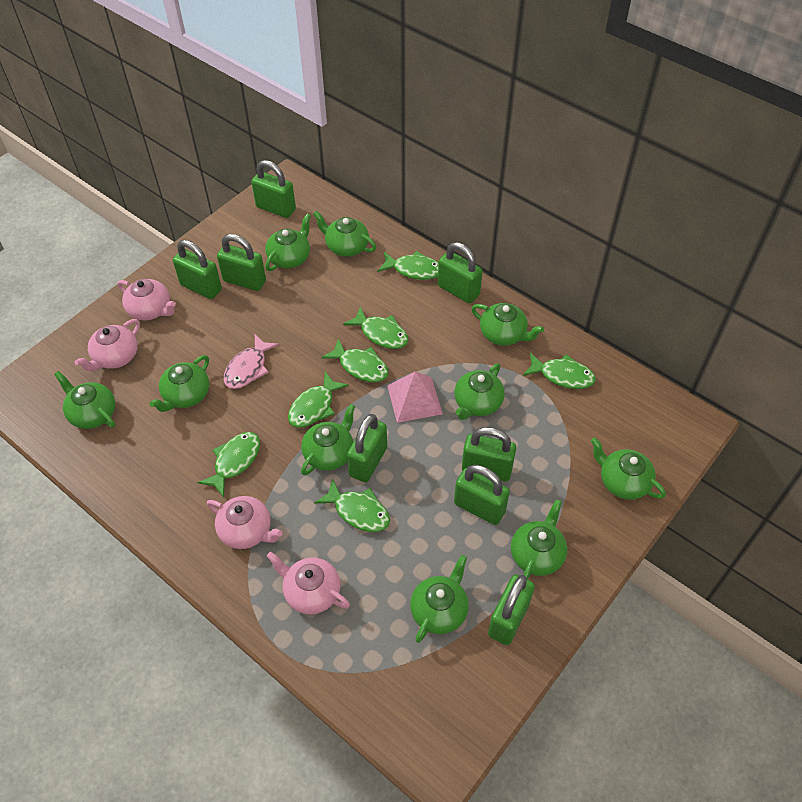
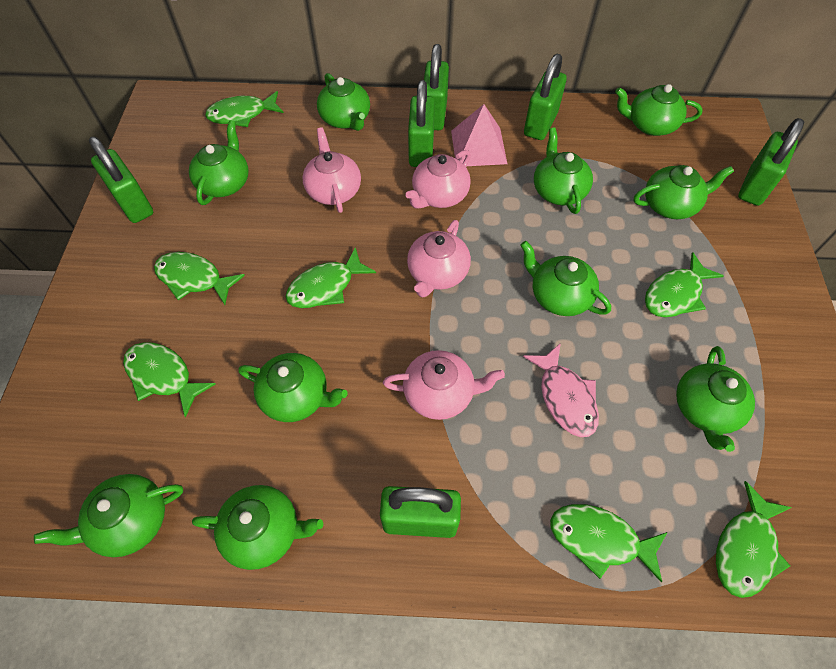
green padlock: 8 -> 6

